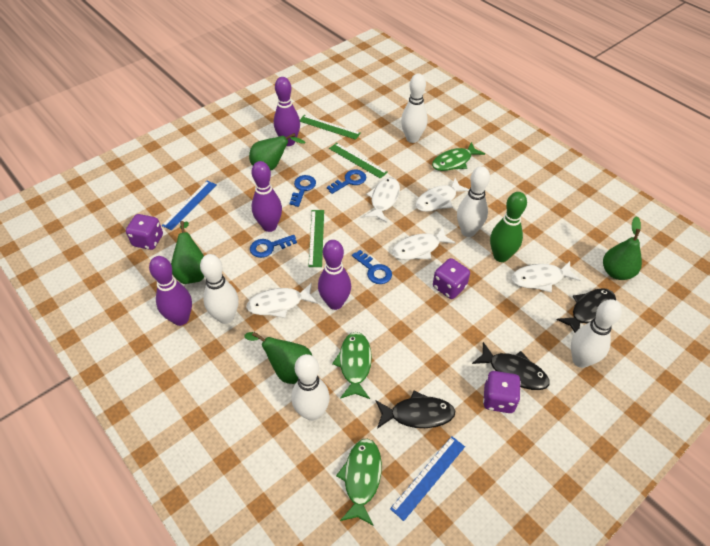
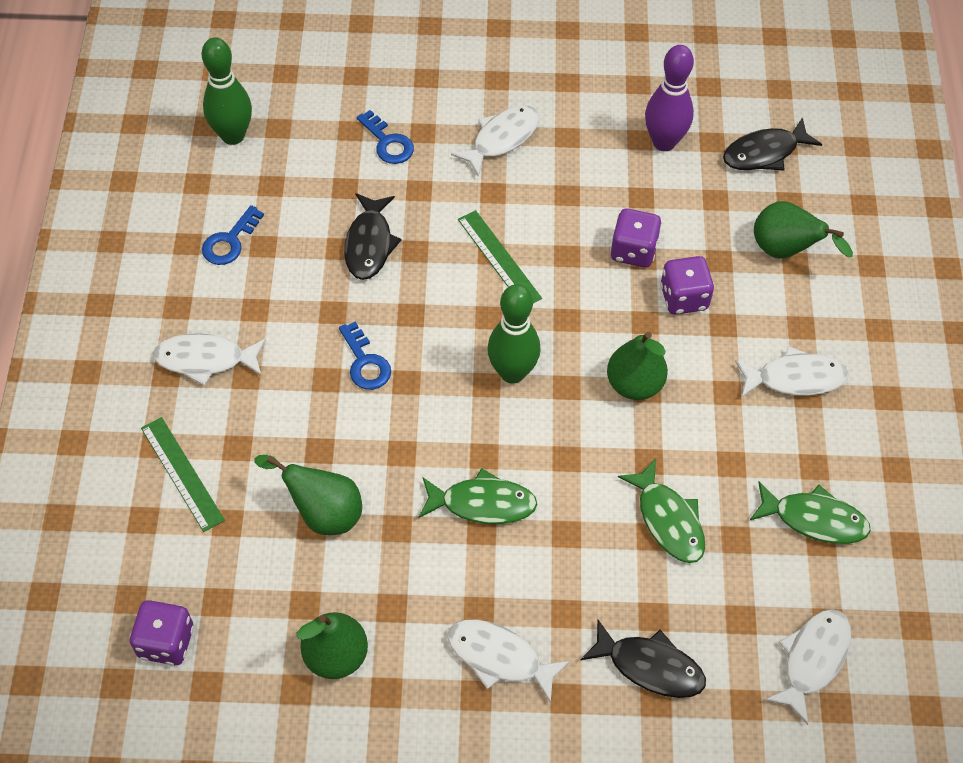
blue key: 4 -> 3
blue ruler: 2 -> 0
green bowling pin: 1 -> 2
green ruler: 3 -> 2
purple bowling pin: 4 -> 1
white bowling pin: 5 -> 0

